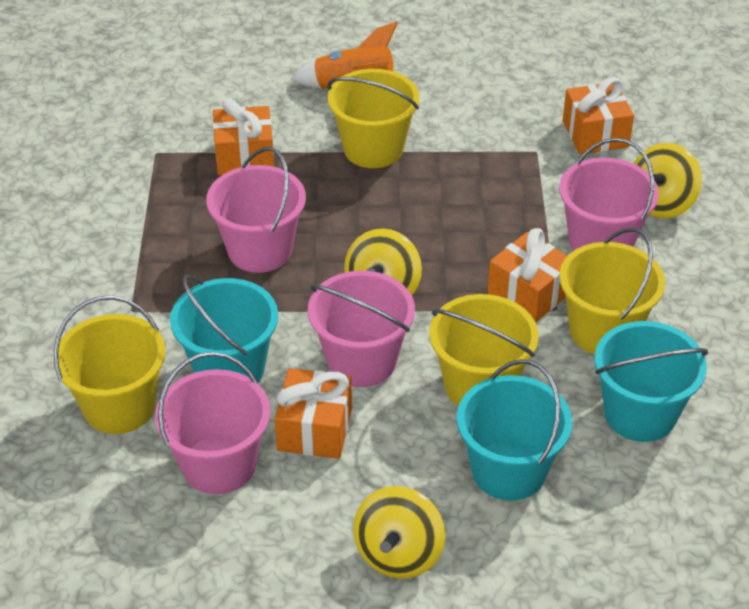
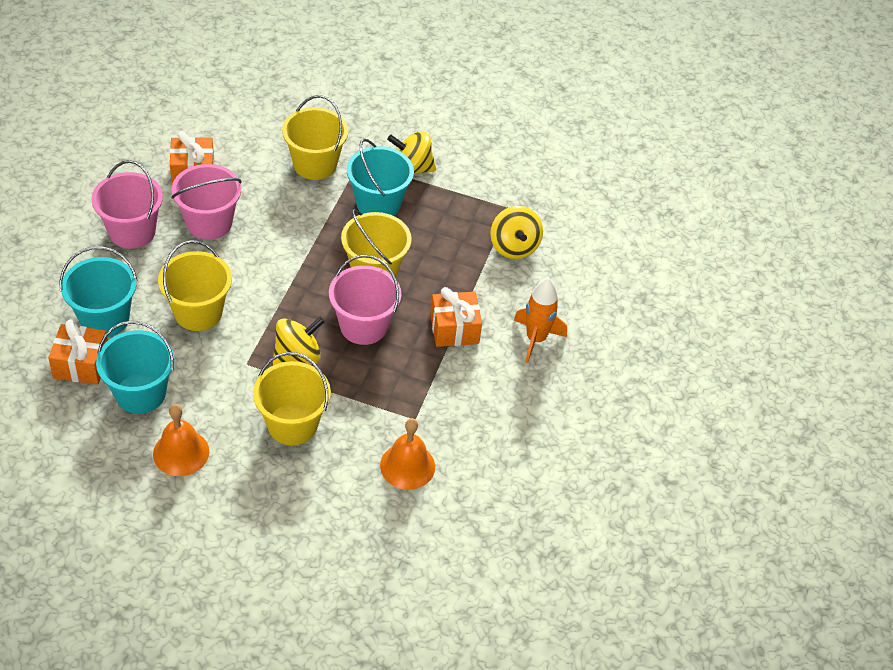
orange bell: 0 -> 2
orange gift: 4 -> 3
pink bucket: 4 -> 3

